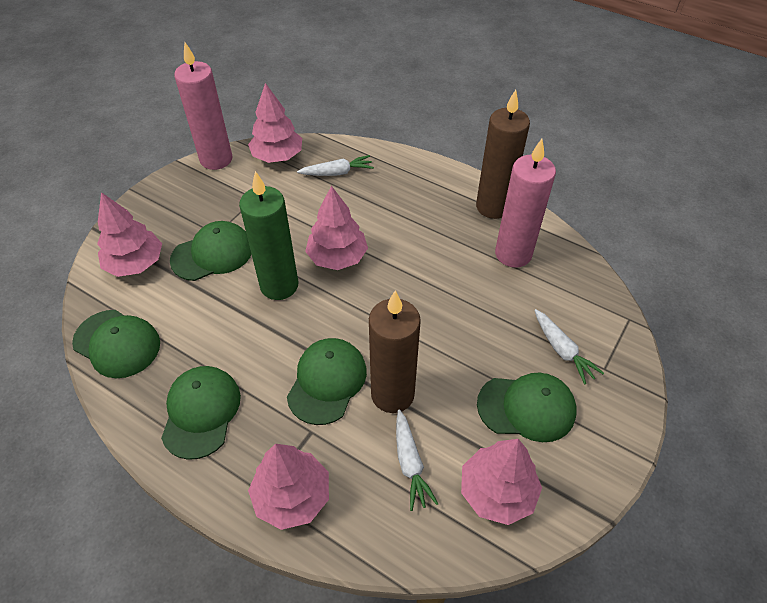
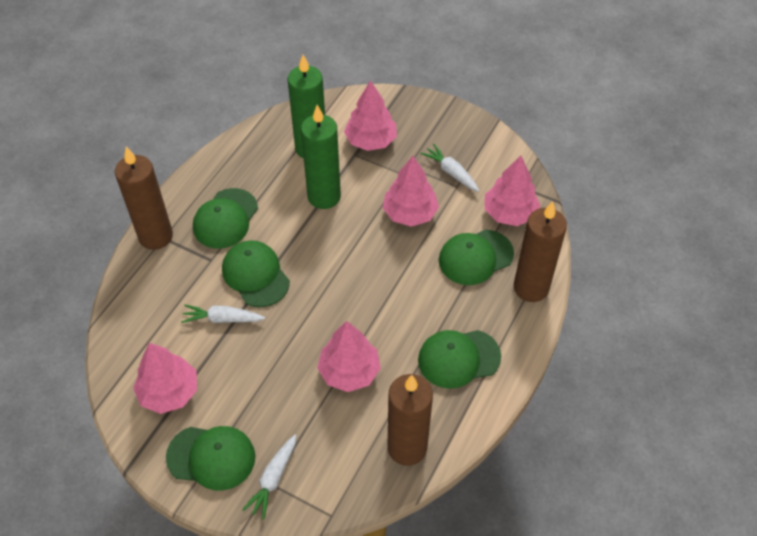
brown candle: 2 -> 3
green candle: 1 -> 2
pink candle: 2 -> 0

